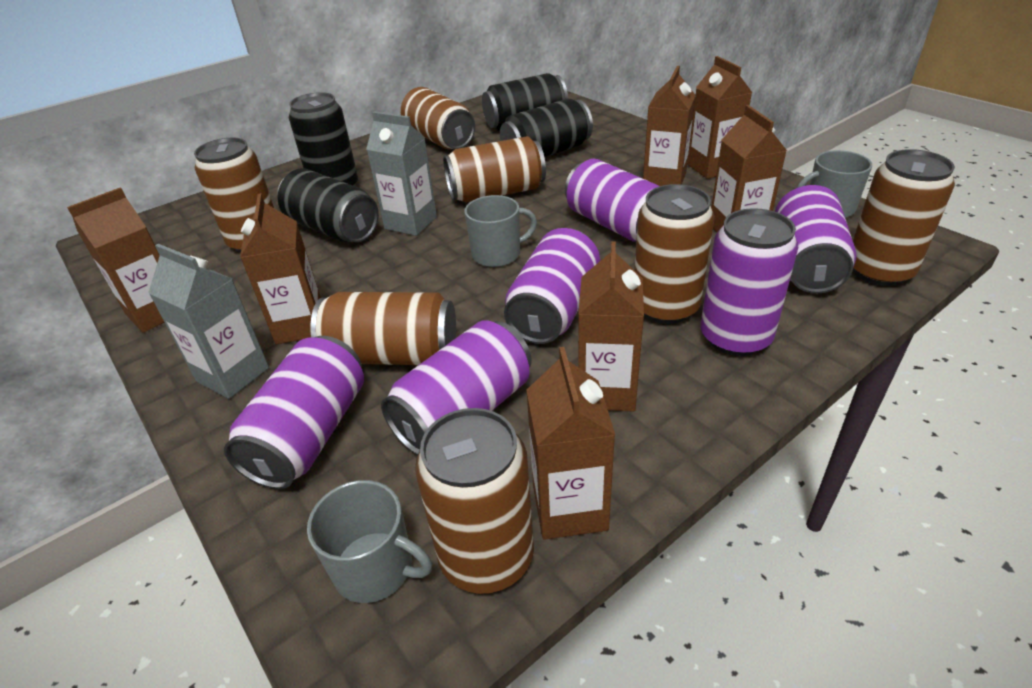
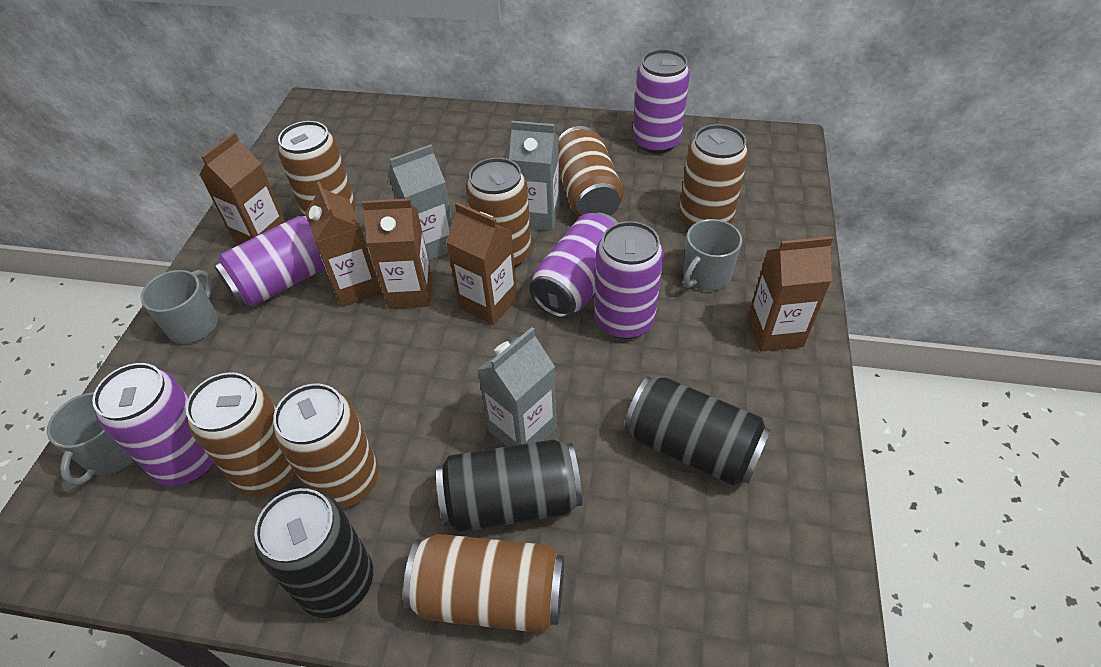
black can: 4 -> 3
brown carton: 7 -> 5
grey carton: 2 -> 3
purple can: 6 -> 5

